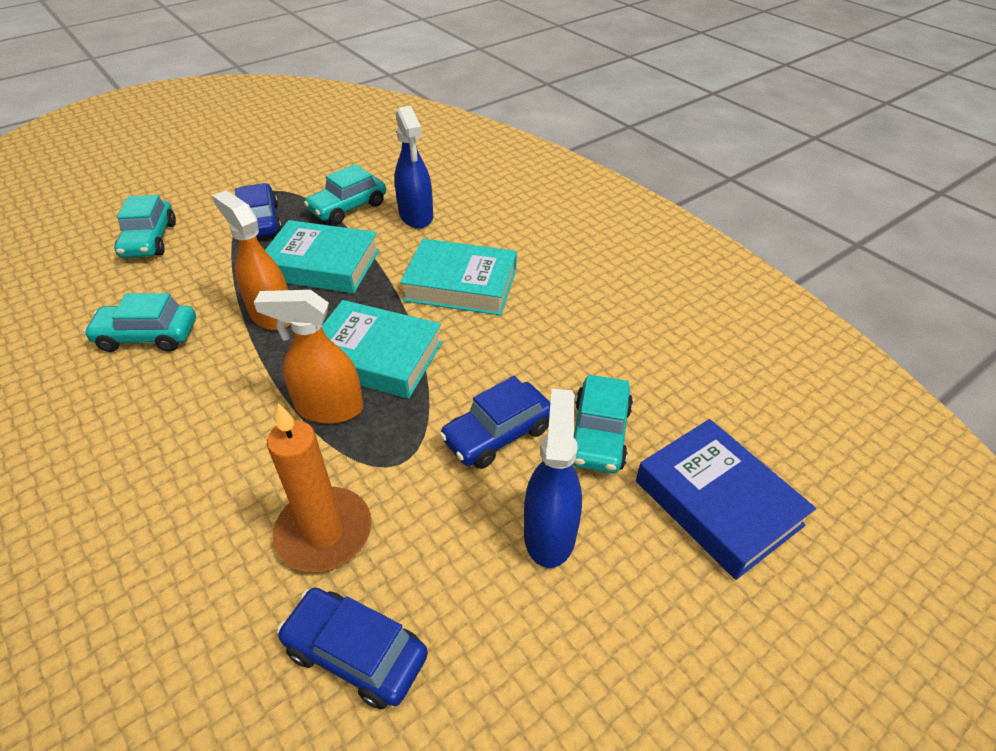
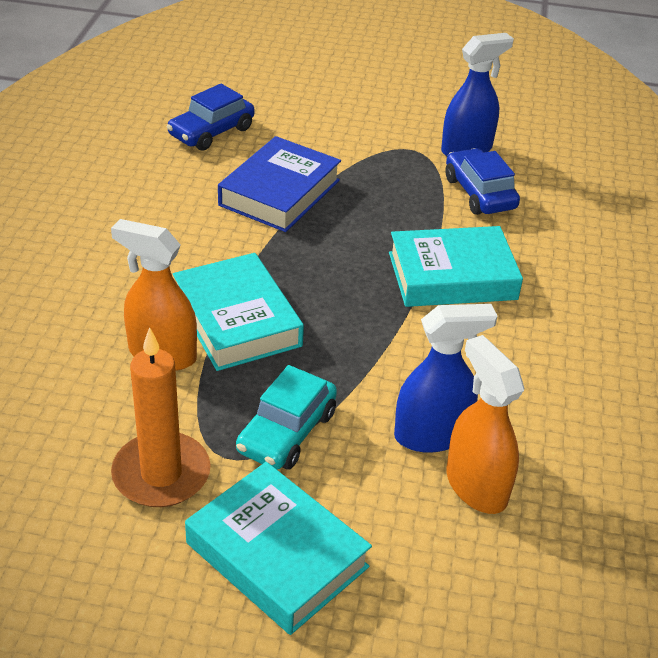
blue car: 3 -> 2
turquoise car: 4 -> 1

